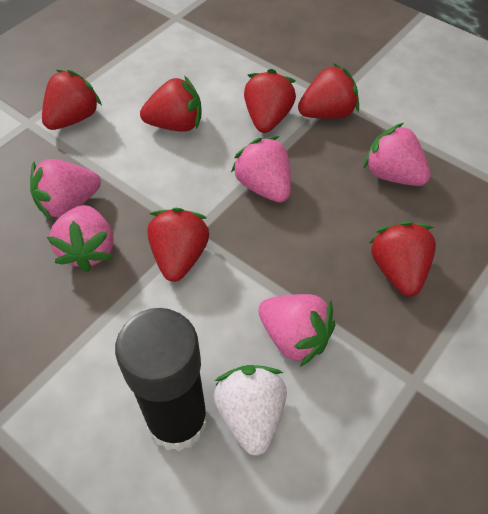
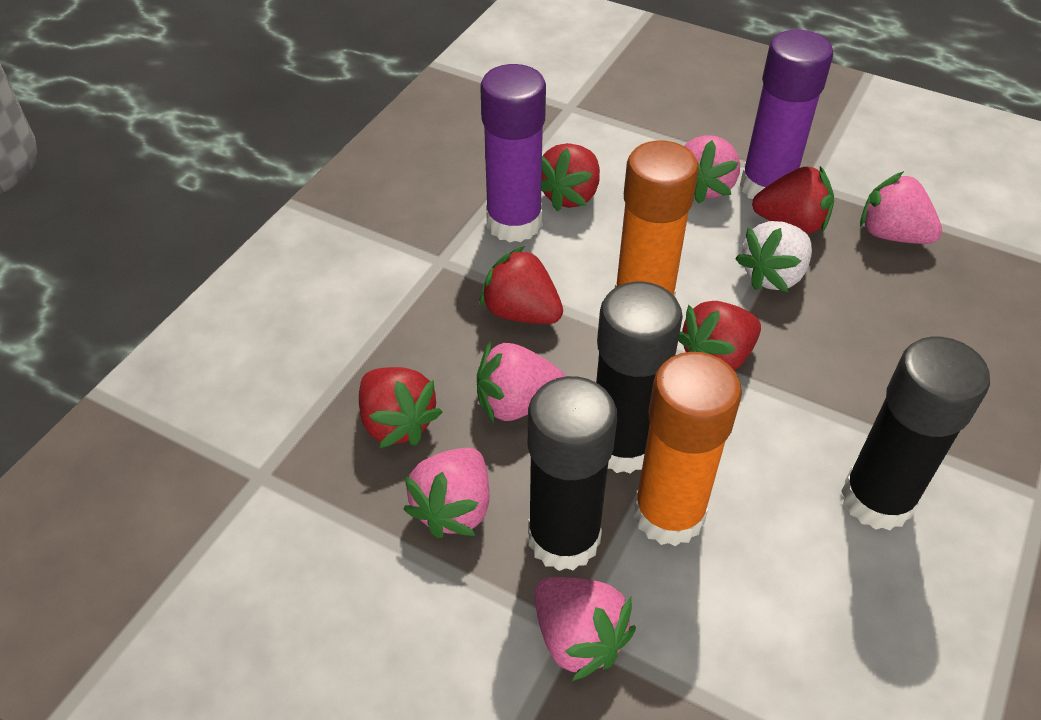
black glue stick: 1 -> 3
orange glue stick: 0 -> 2
purple glue stick: 0 -> 2
red strawberry: 6 -> 5

